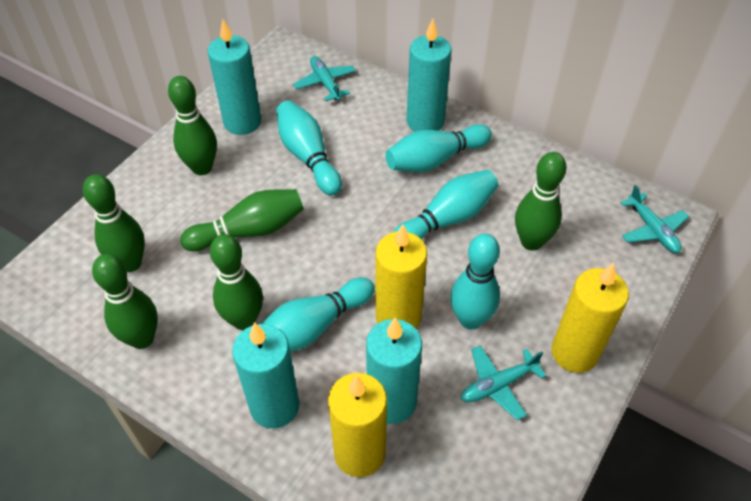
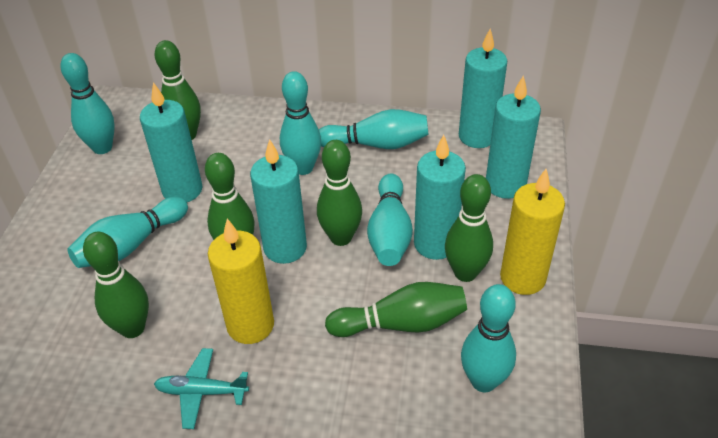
turquoise bowling pin: 5 -> 6
turquoise candle: 4 -> 5
turquoise plane: 3 -> 1
yellow candle: 3 -> 2

